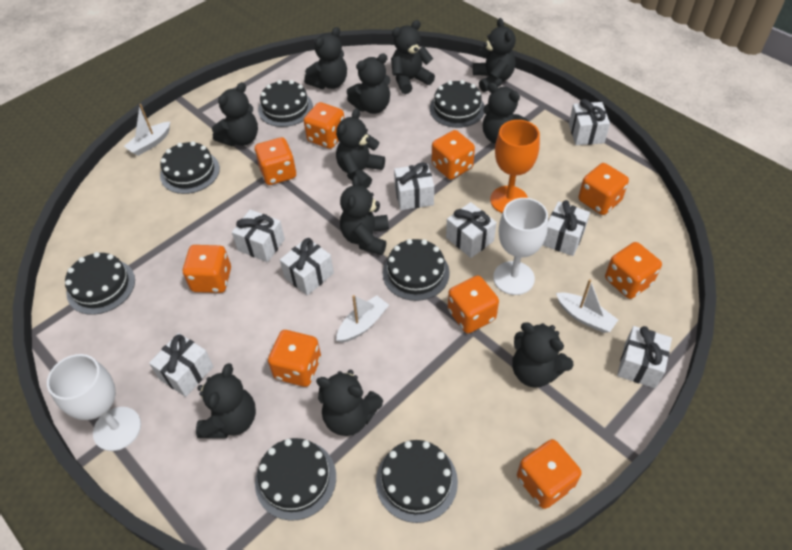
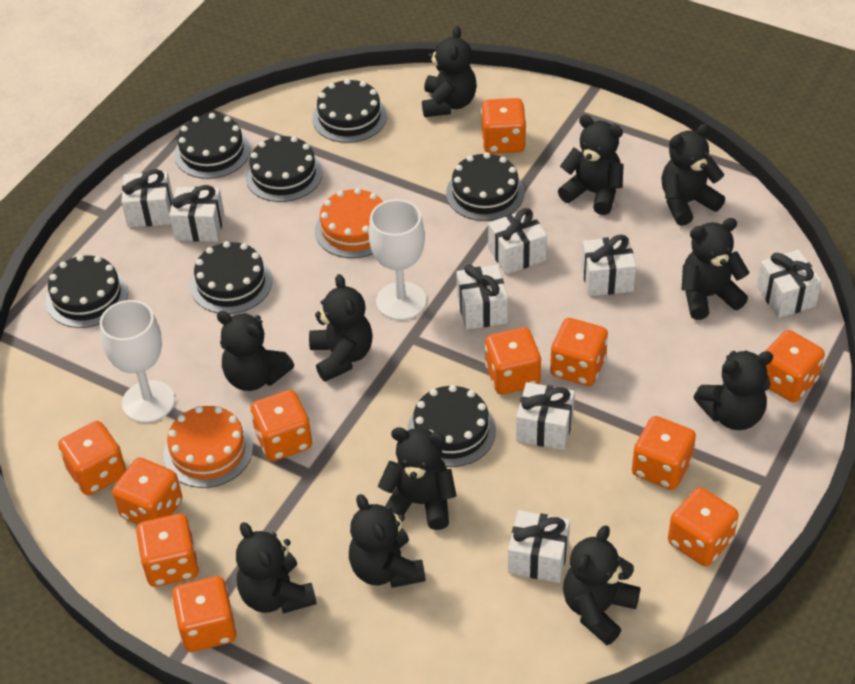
orange cake: 0 -> 2
orange dice: 9 -> 11
orange goblet: 1 -> 0
white boat: 3 -> 0

